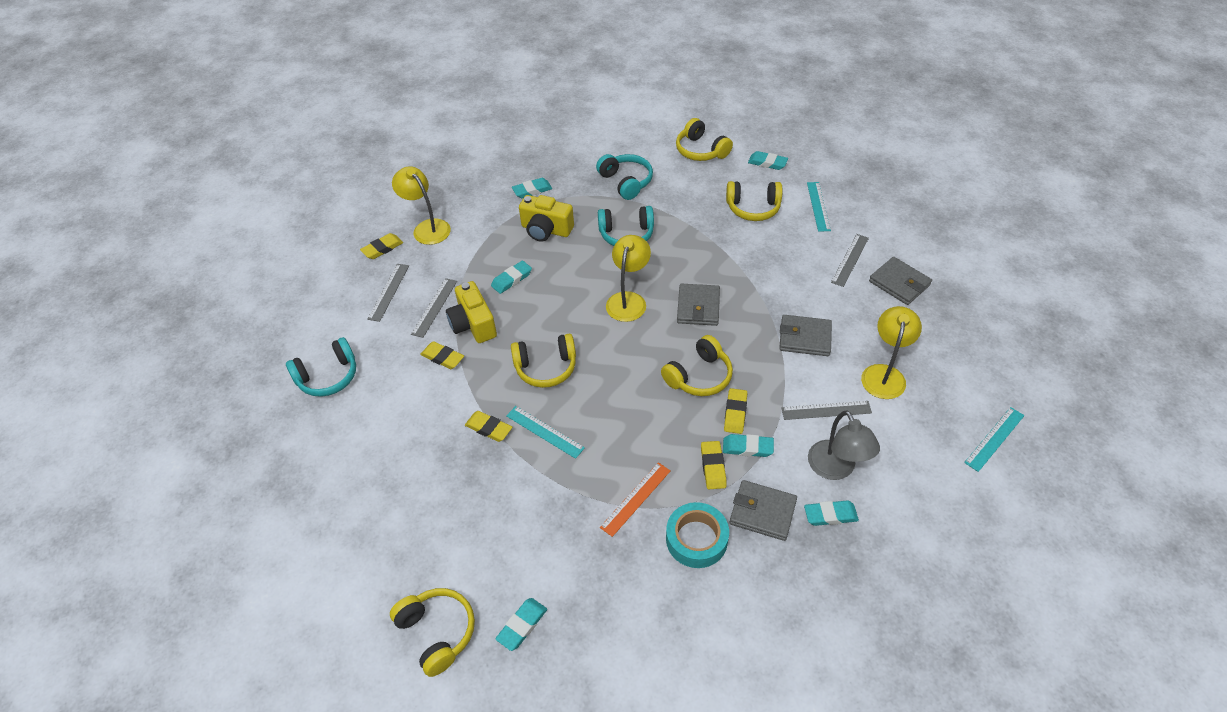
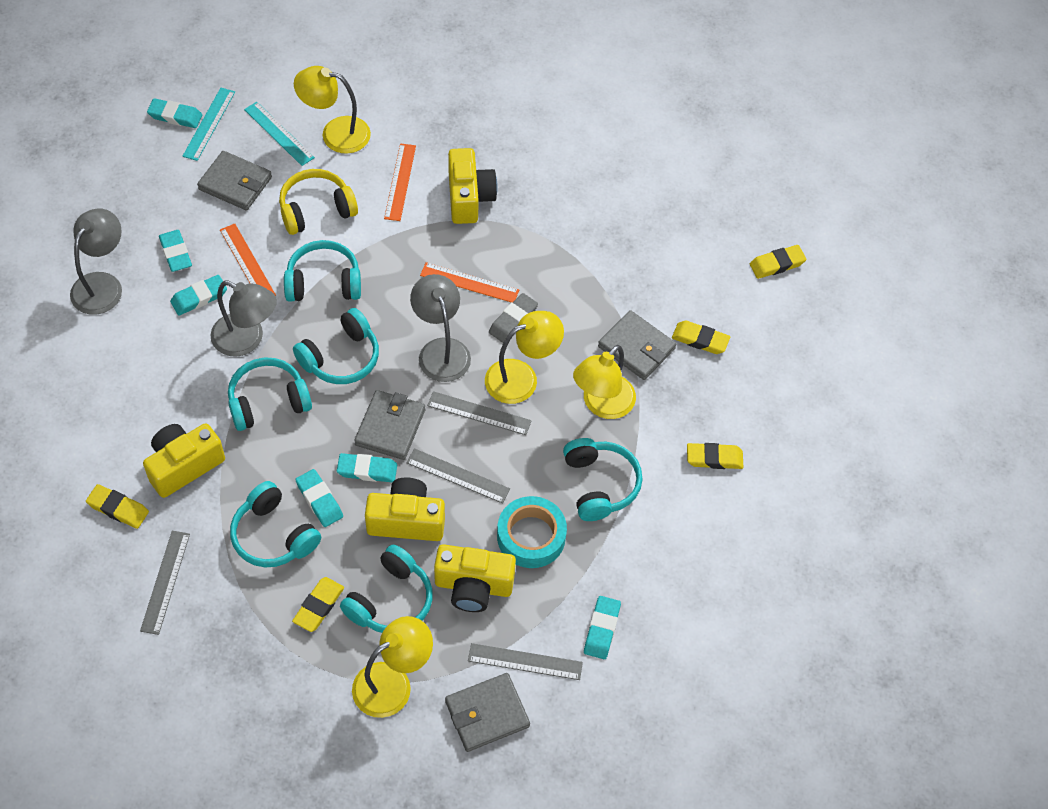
grey eraser: 0 -> 1
grey lamp: 1 -> 3
orange ruler: 1 -> 3
turquoise headphones: 3 -> 6
turquoise ruler: 3 -> 2
yellow camera: 2 -> 4
yellow headphones: 5 -> 1
yellow lamp: 3 -> 4

